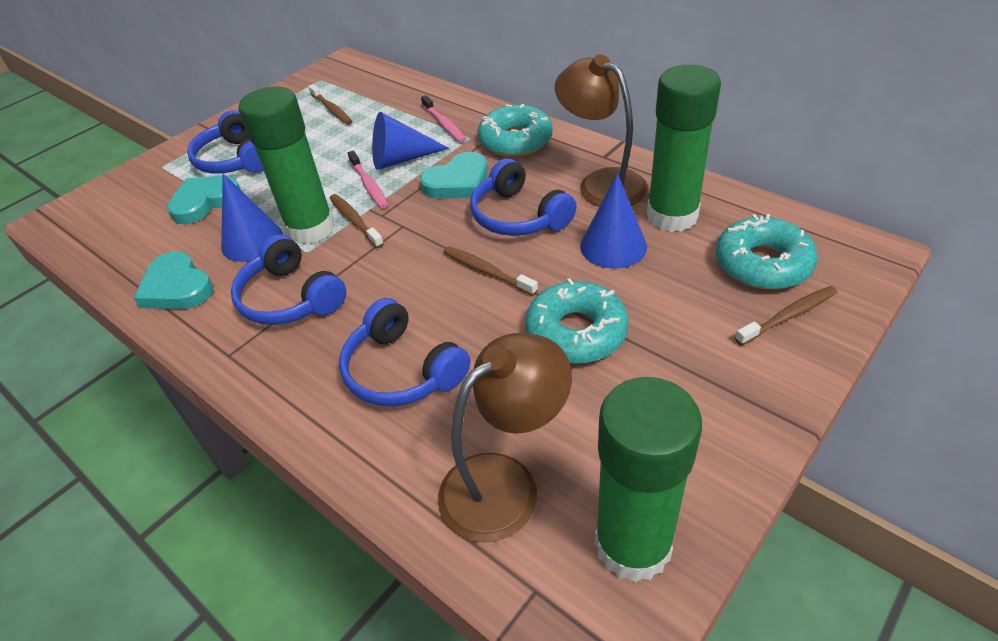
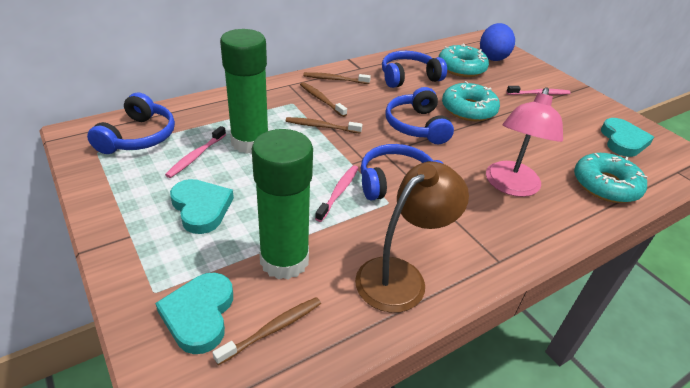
blue cone: 3 -> 0
blue egg: 0 -> 1
brown lamp: 2 -> 1
green glue stick: 3 -> 2
pink lamp: 0 -> 1
pink toothbrush: 2 -> 3

